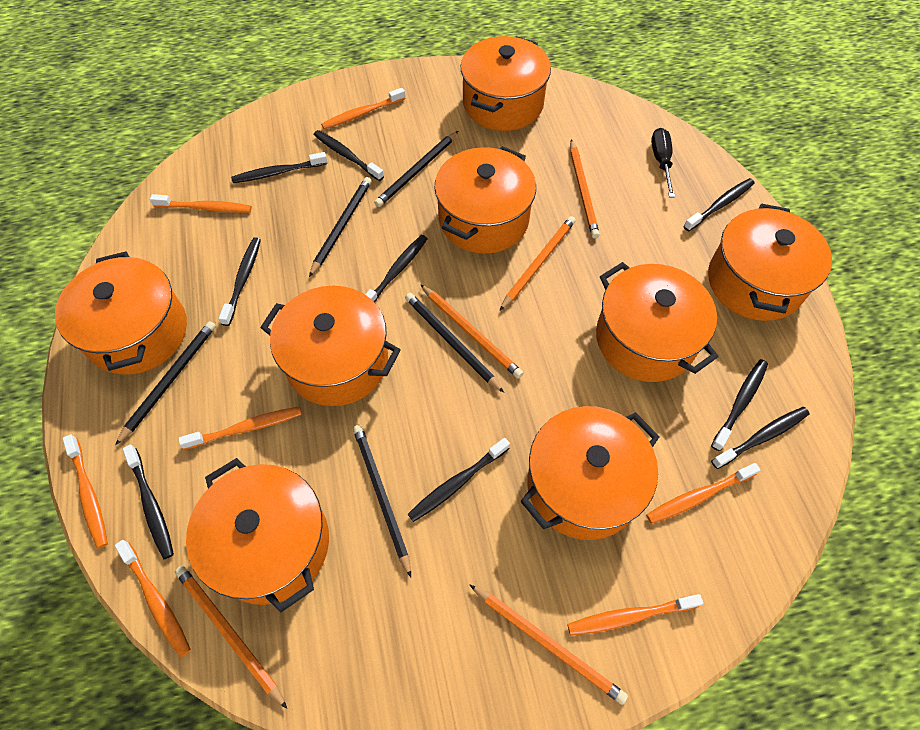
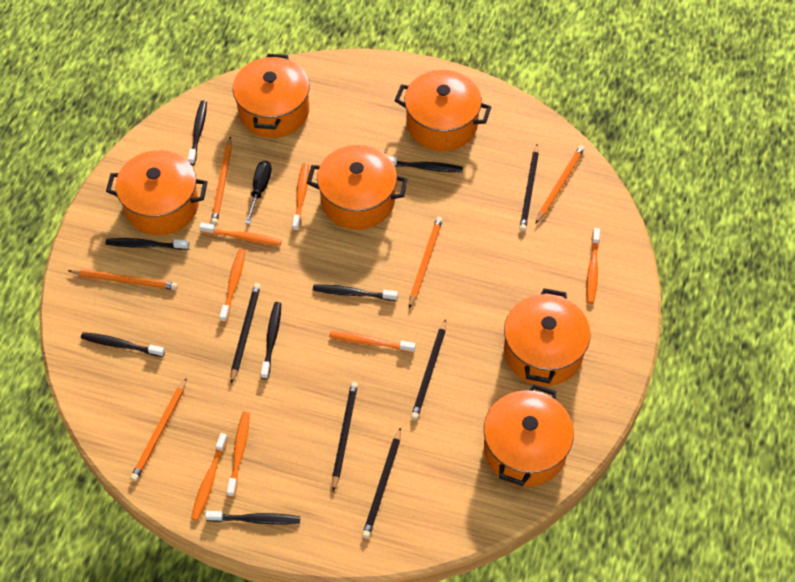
black toothbrush: 9 -> 7
orange pot: 8 -> 6

